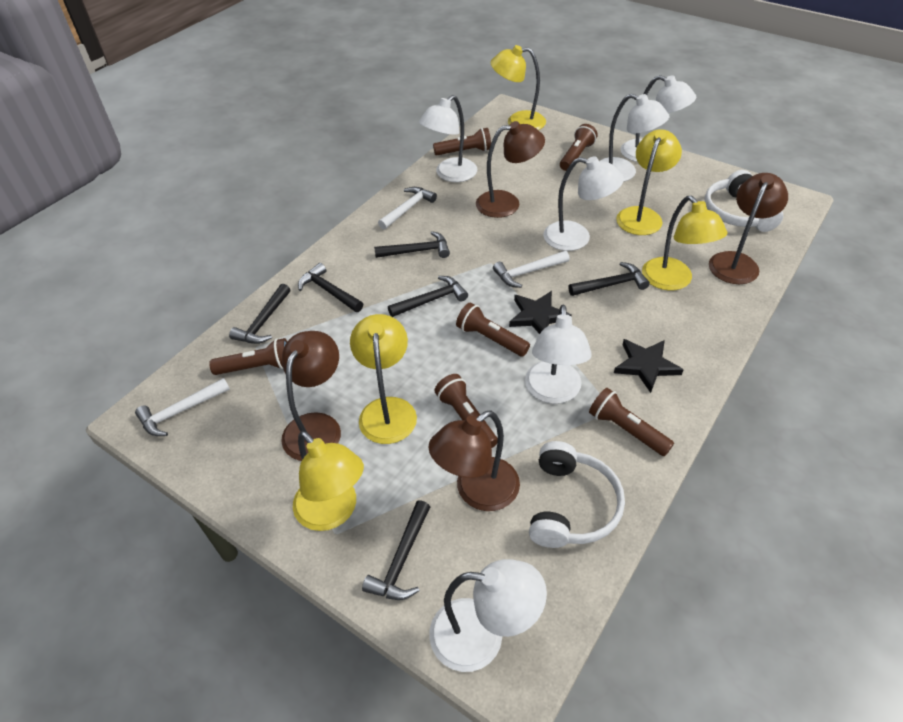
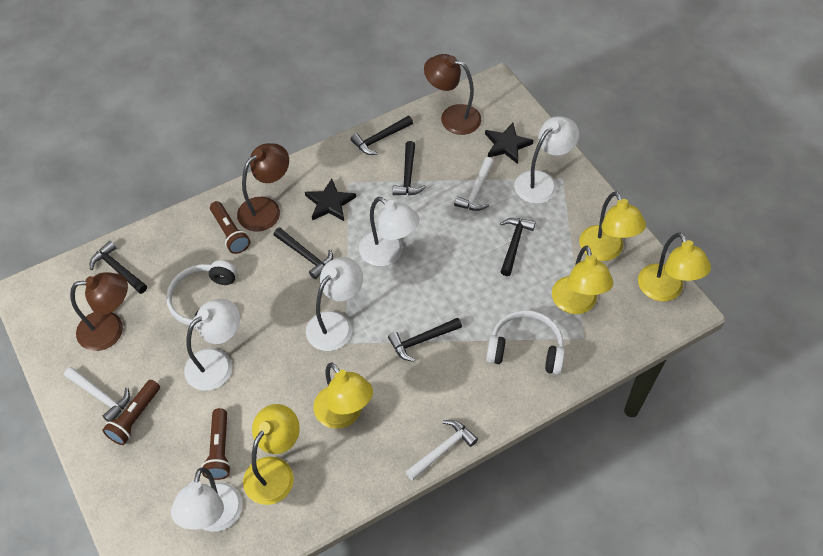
brown flashlight: 6 -> 3
brown lamp: 4 -> 3
white lamp: 6 -> 5

